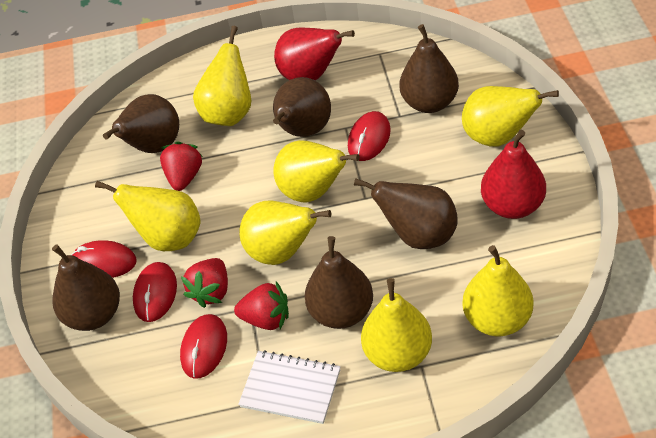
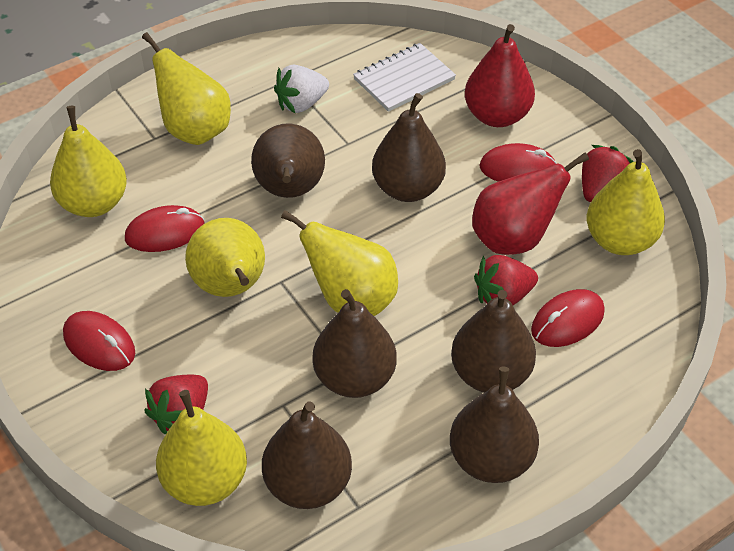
white strawberry: 0 -> 1
yellow pear: 7 -> 6

